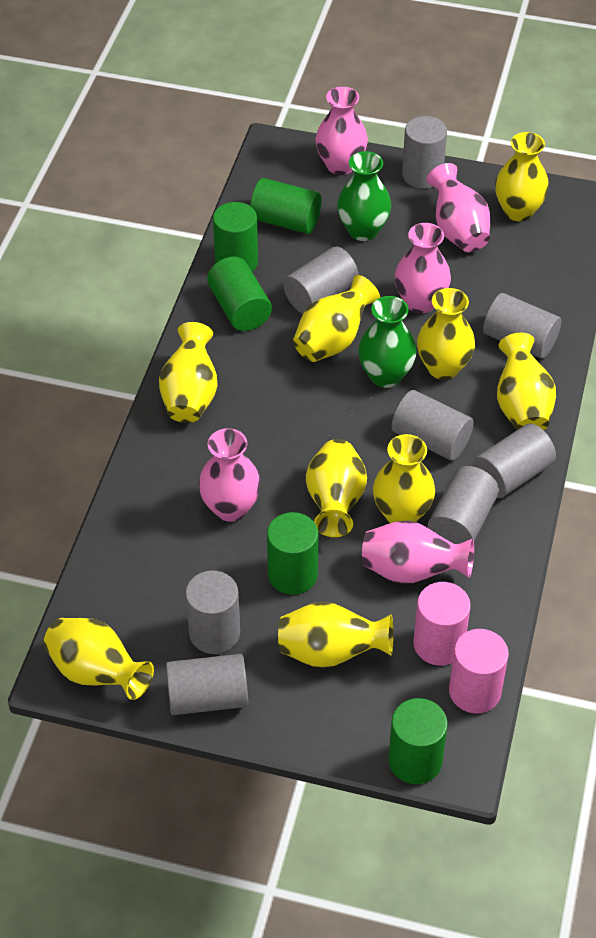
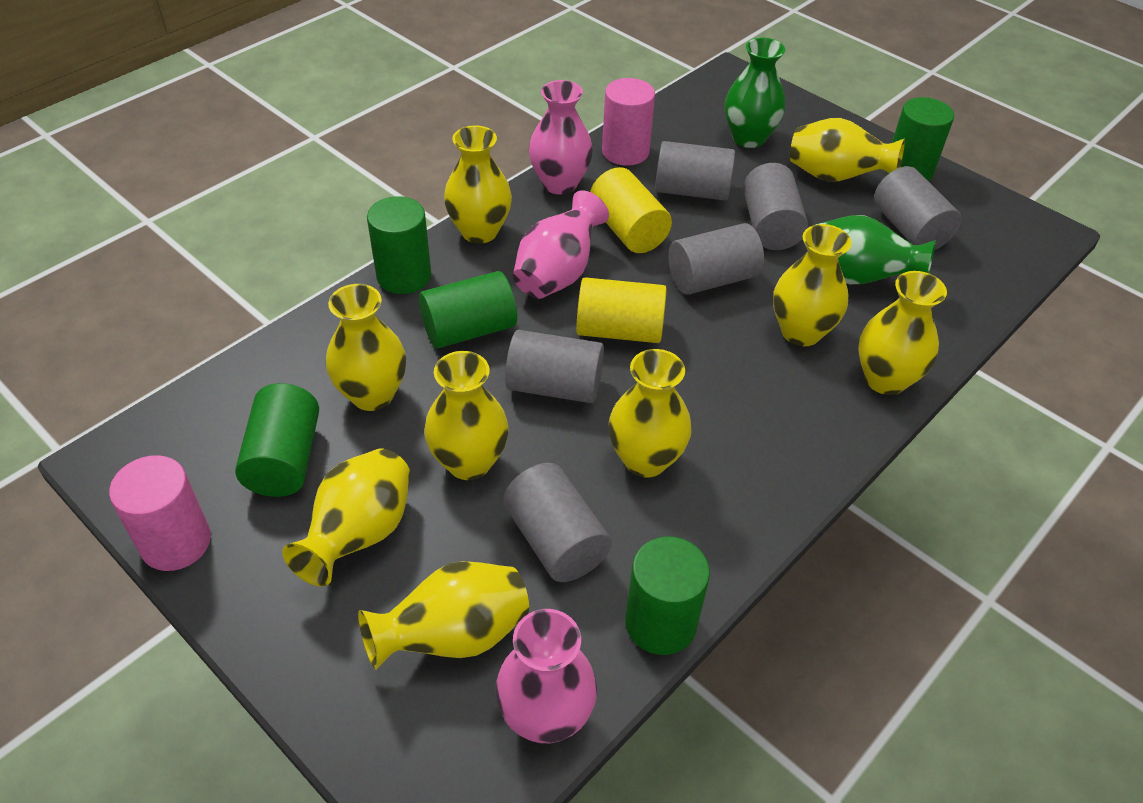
grey cylinder: 8 -> 6
pink vase: 5 -> 3
yellow cylinder: 0 -> 2

